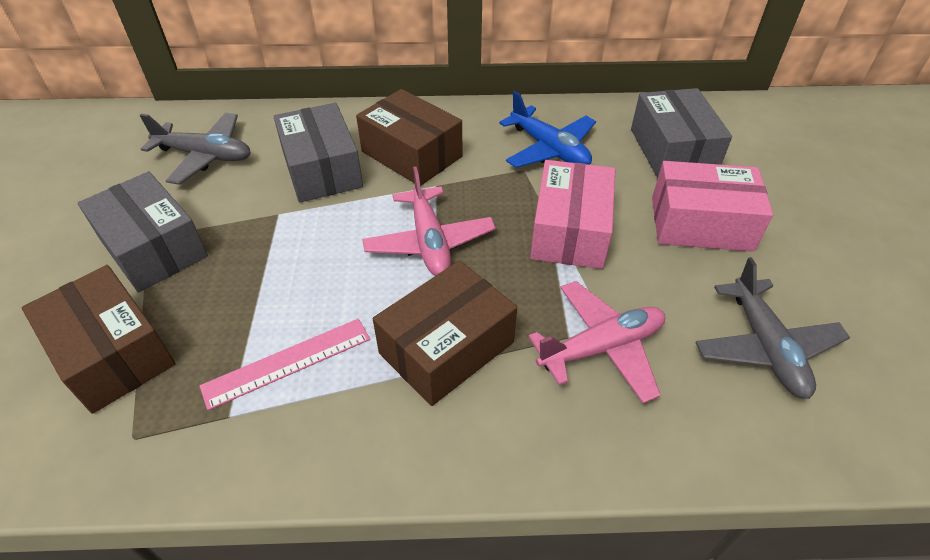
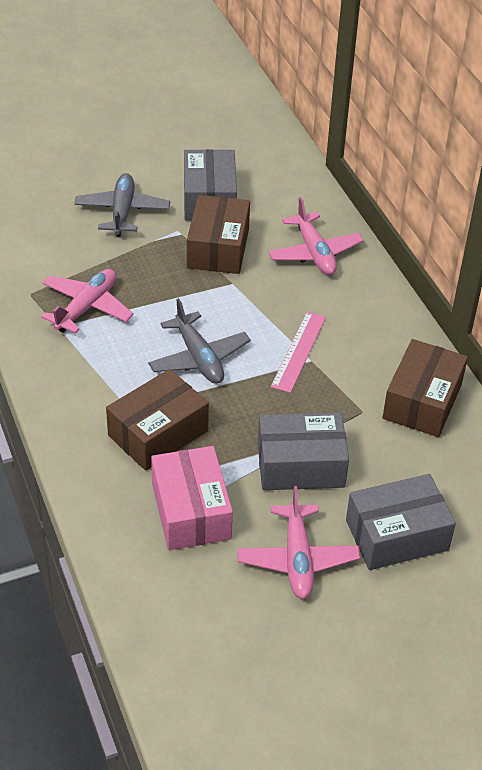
blue plane: 1 -> 0
pink box: 2 -> 1
pink plane: 2 -> 3

